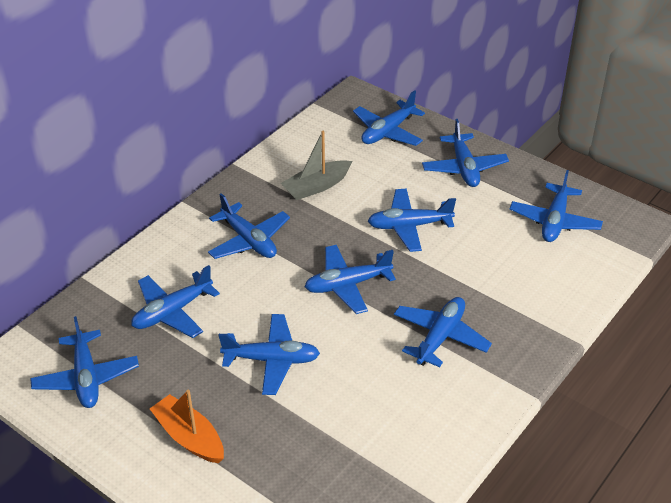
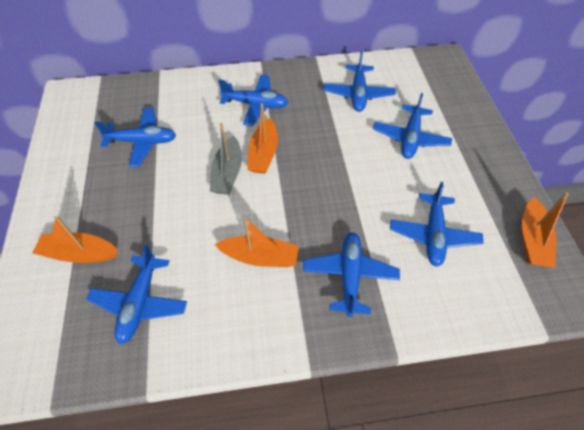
blue plane: 10 -> 7
orange boat: 1 -> 4

